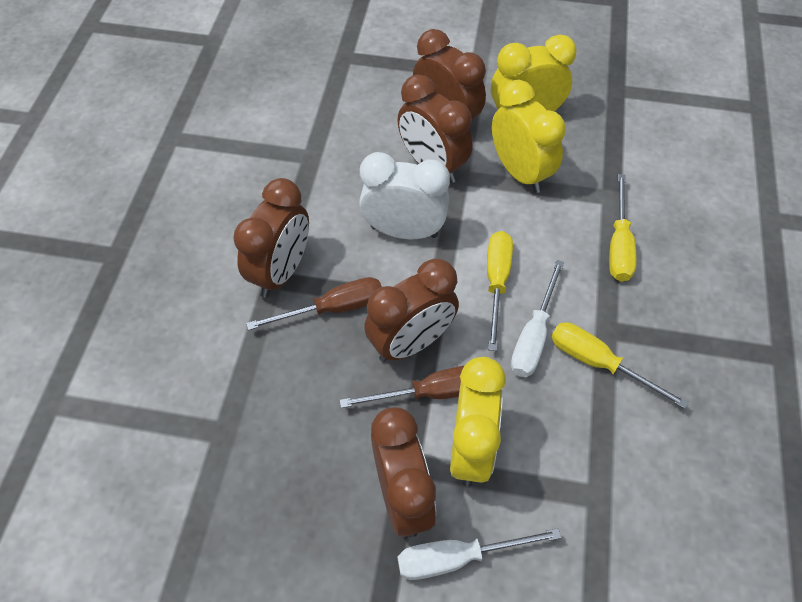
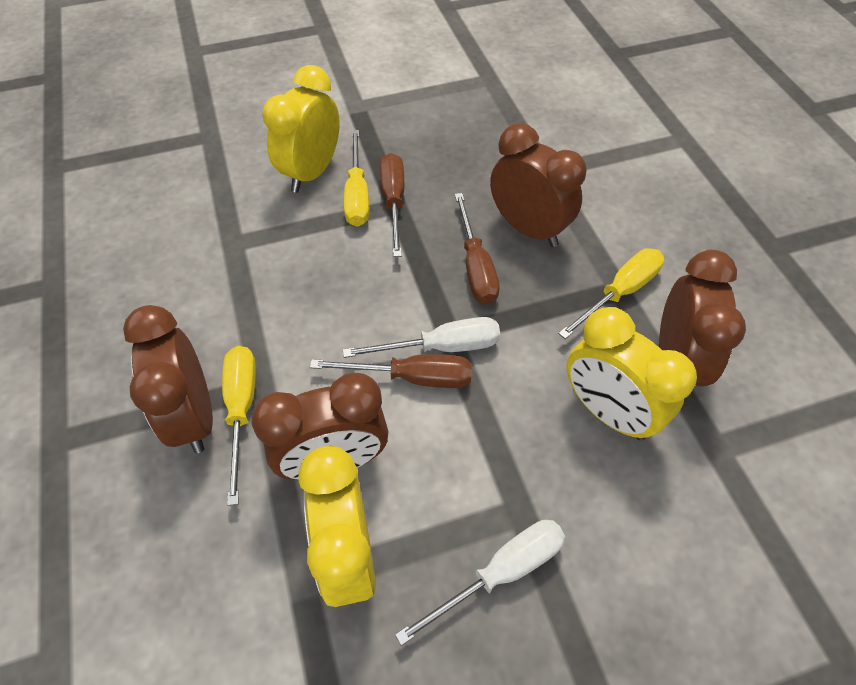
brown clock: 5 -> 4
brown screwdriver: 2 -> 3
white clock: 1 -> 0

